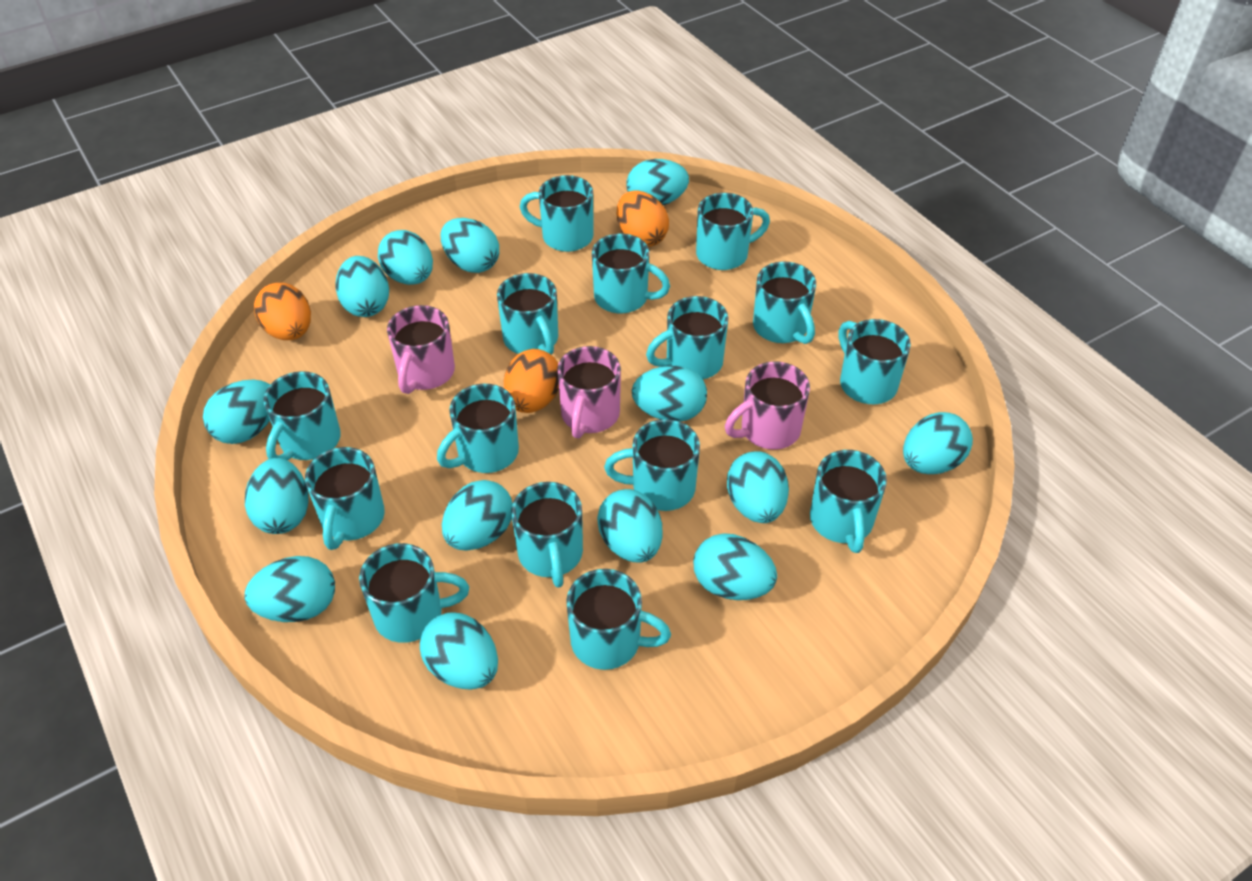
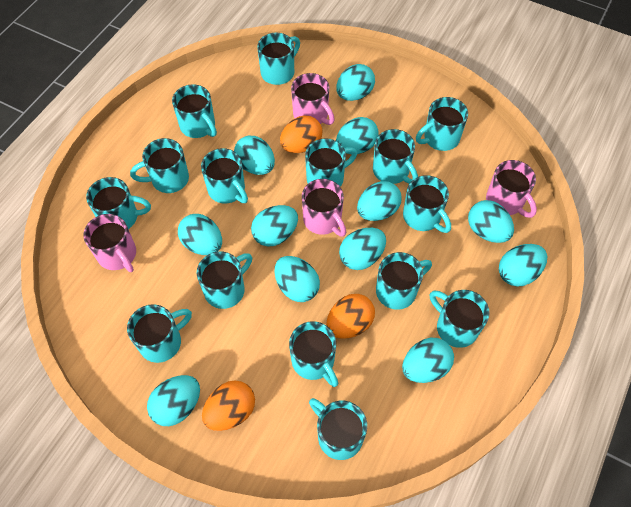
pink mug: 3 -> 4
turquoise egg: 14 -> 12

